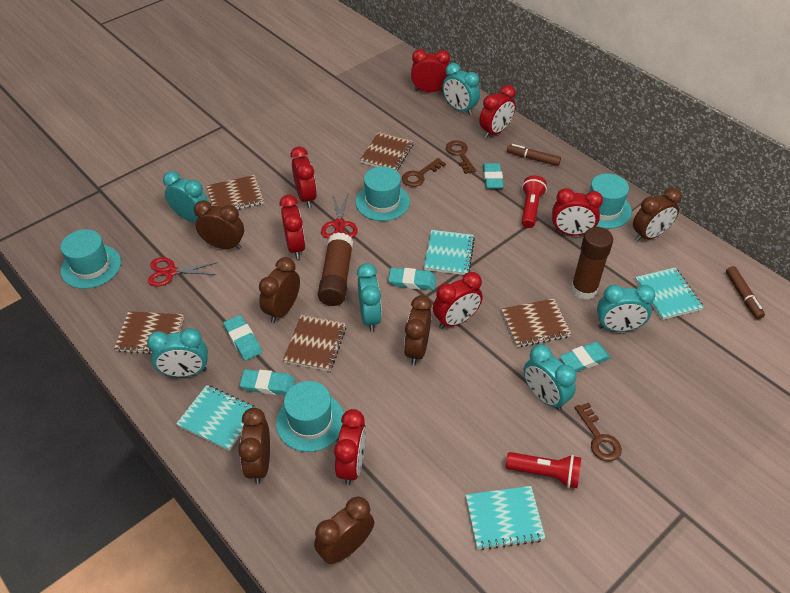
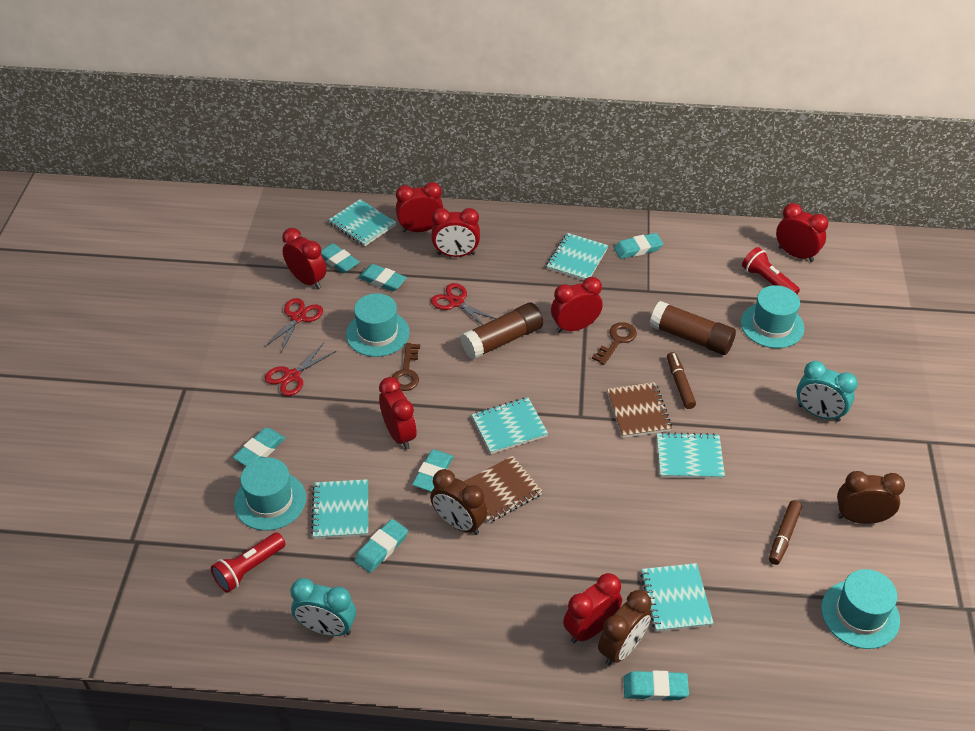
brown clock: 6 -> 3
brown key: 3 -> 2
brown notebook: 5 -> 2
red scissors: 2 -> 3
turquoise clock: 6 -> 2
turquoise eraser: 5 -> 7
turquoise notebook: 4 -> 6

